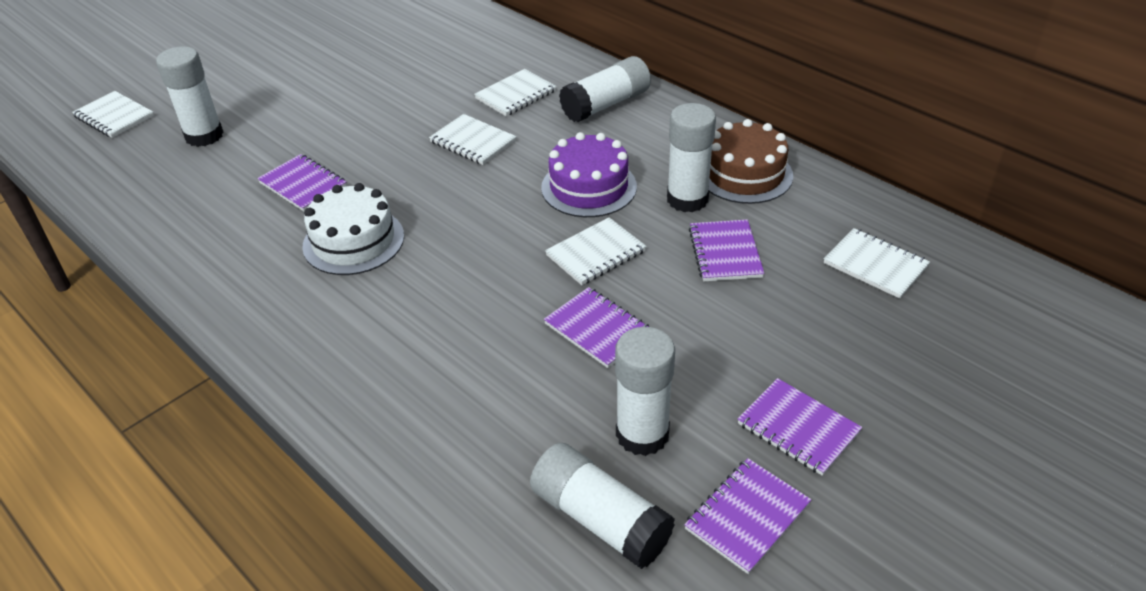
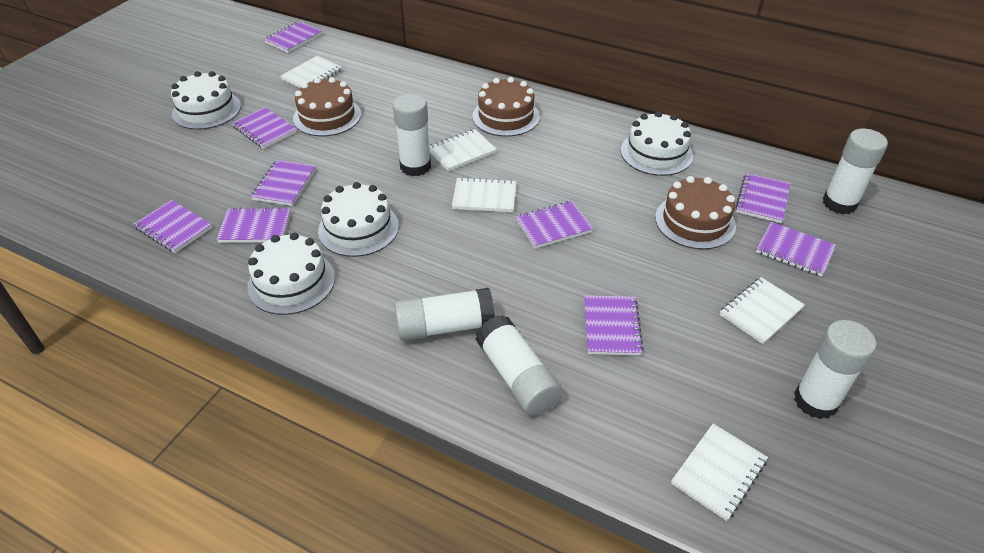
brown cake: 1 -> 3
purple cake: 1 -> 0
purple notebook: 5 -> 9
white cake: 1 -> 4

